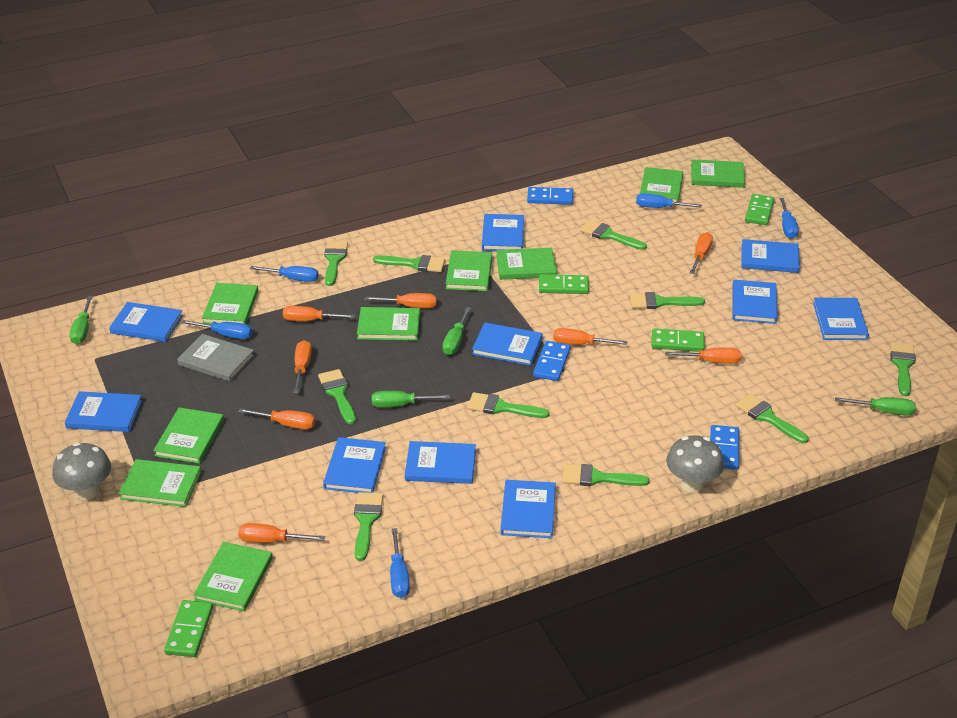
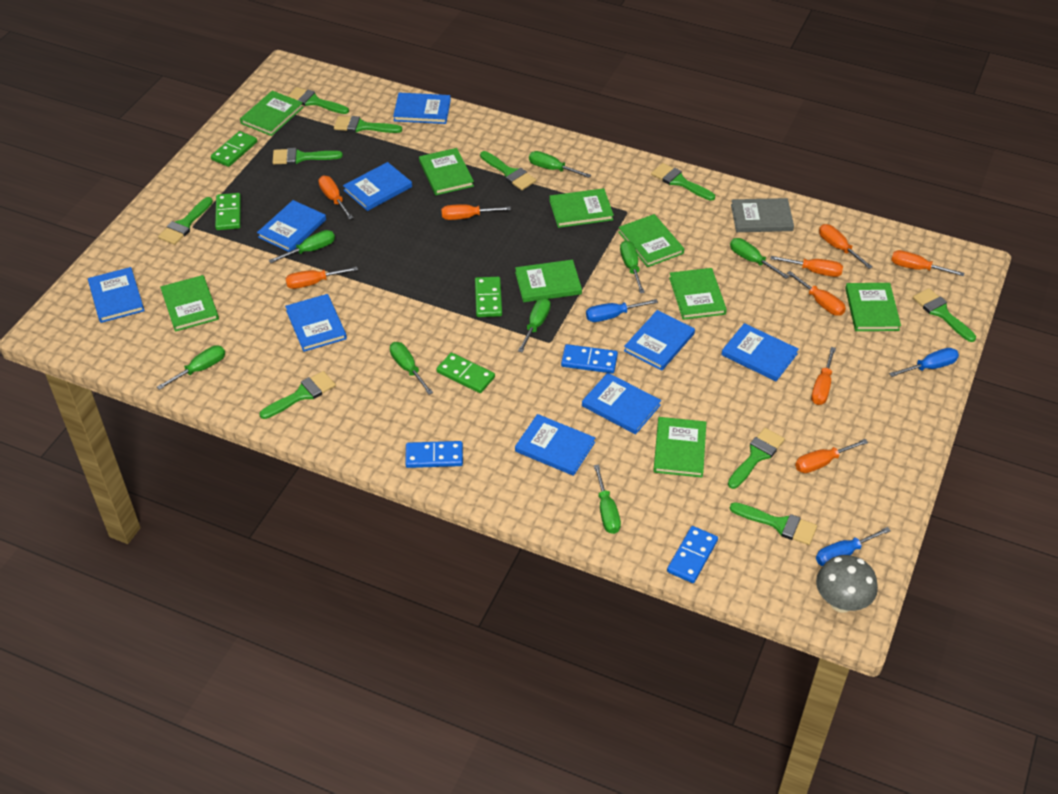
blue book: 10 -> 9
blue screwdriver: 5 -> 3
green screwdriver: 4 -> 8
grey mushroom: 2 -> 1
orange screwdriver: 8 -> 9

